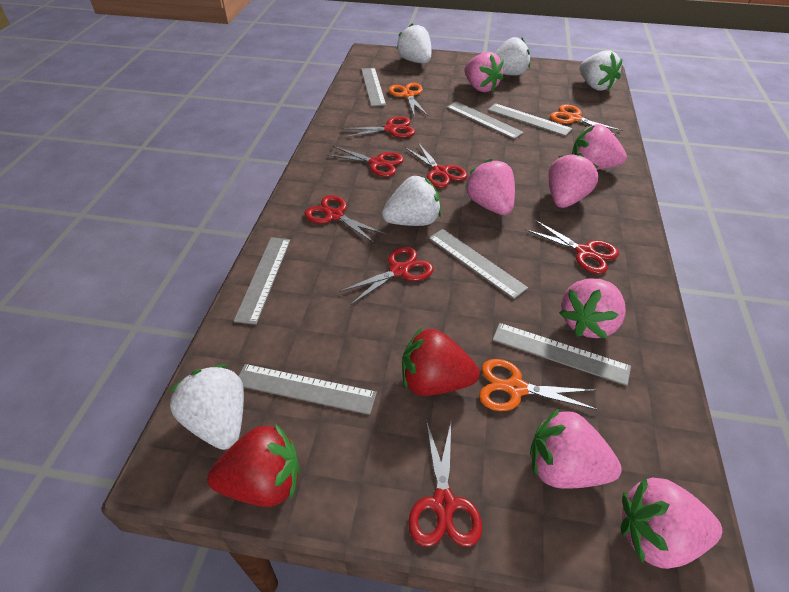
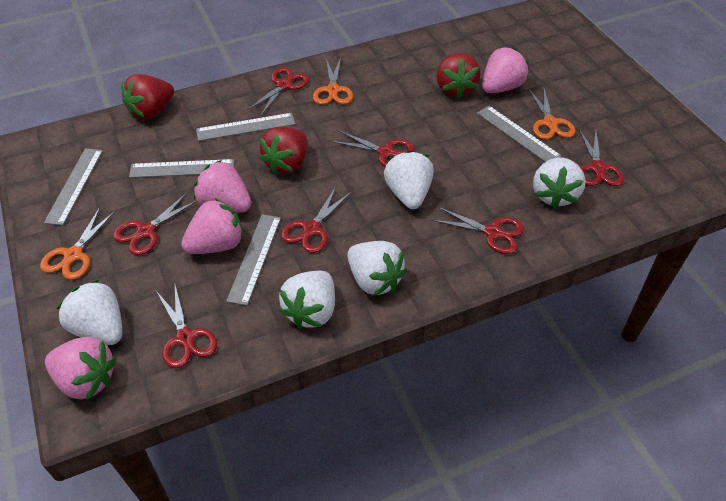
grey ruler: 7 -> 5
pink strawberry: 7 -> 4
red strawberry: 2 -> 3

